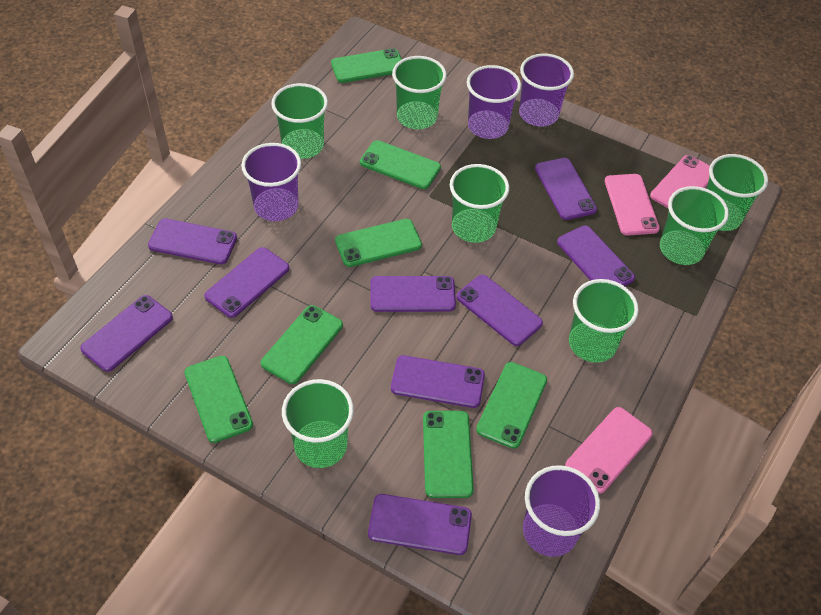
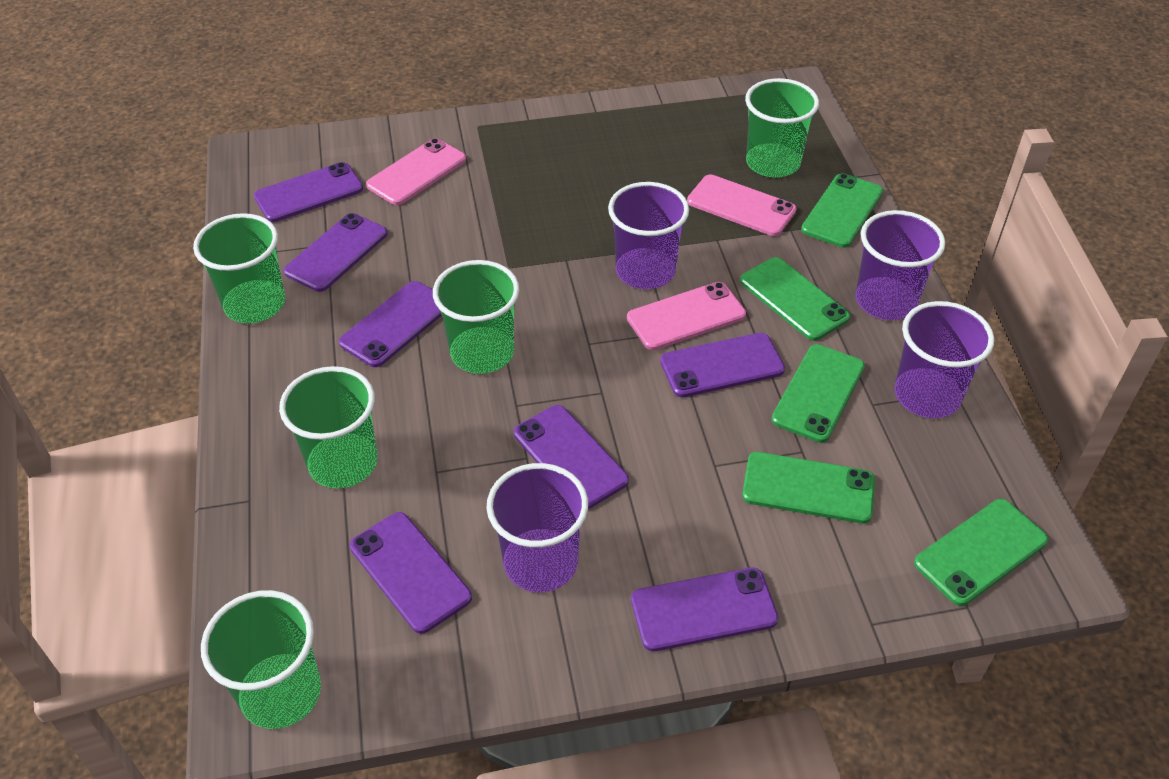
green cup: 7 -> 5
green phone: 7 -> 5
purple phone: 9 -> 7

